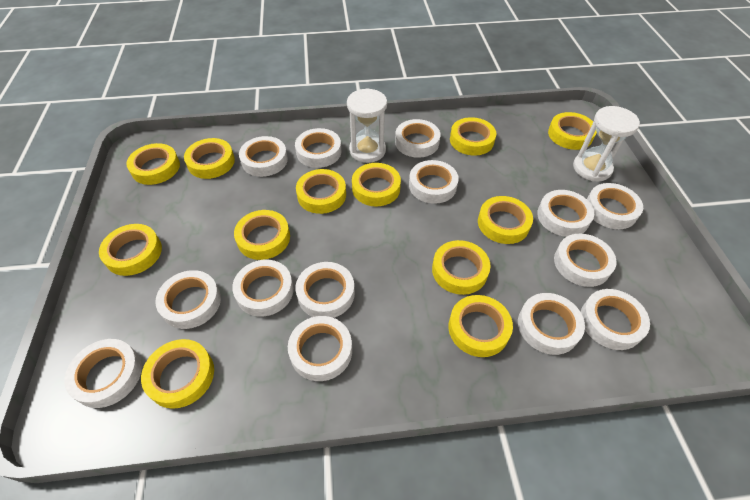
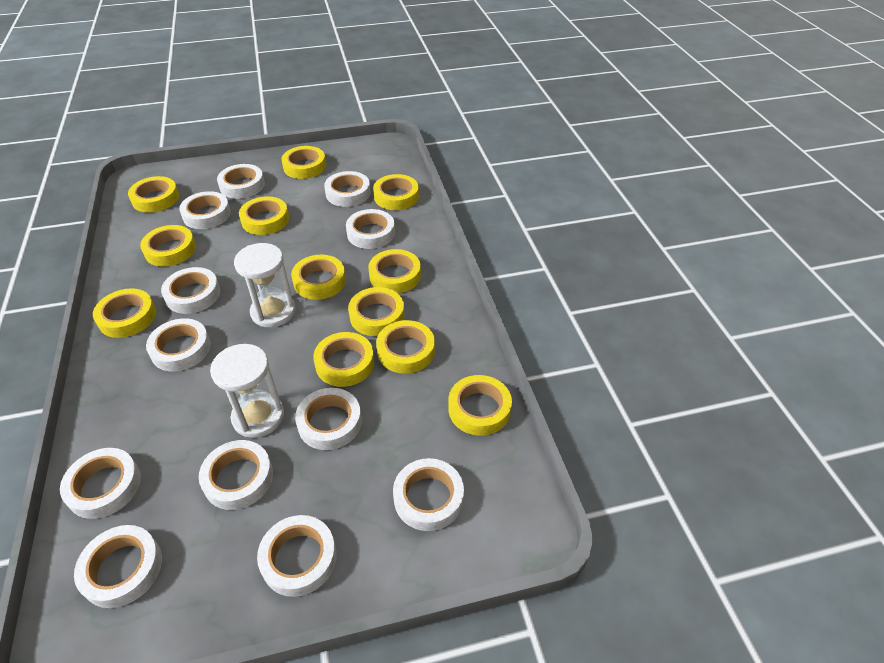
white tape: 14 -> 12

